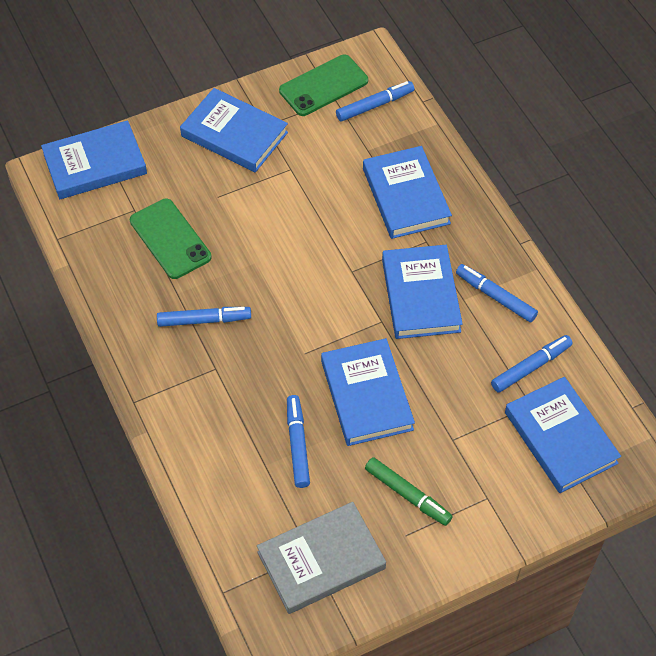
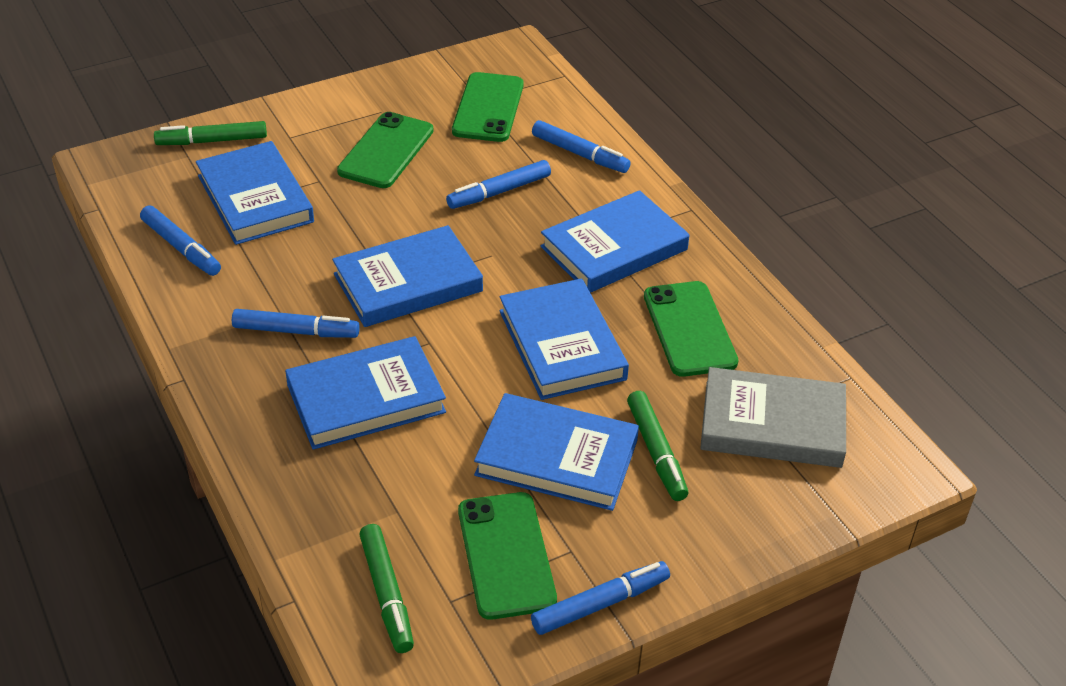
green marker: 1 -> 3
green phone: 2 -> 4

